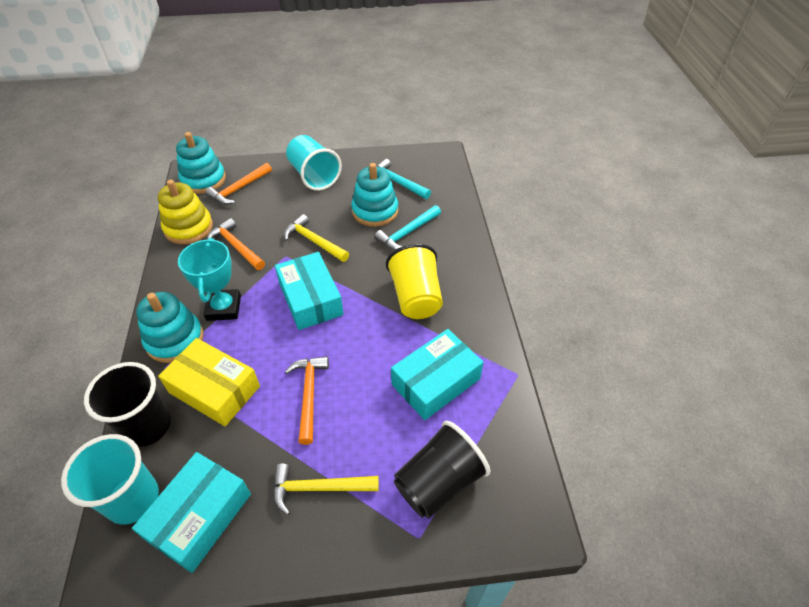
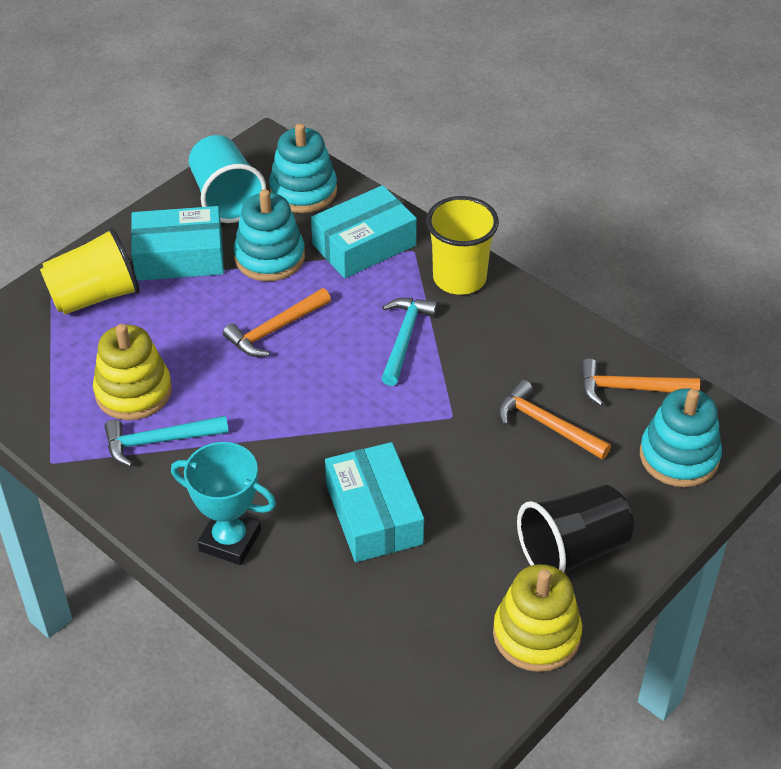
black cup: 2 -> 1
turquoise cup: 2 -> 1
yellow box: 1 -> 0
yellow cup: 1 -> 2
yellow hammer: 2 -> 0
yellow stacking toy: 1 -> 2

